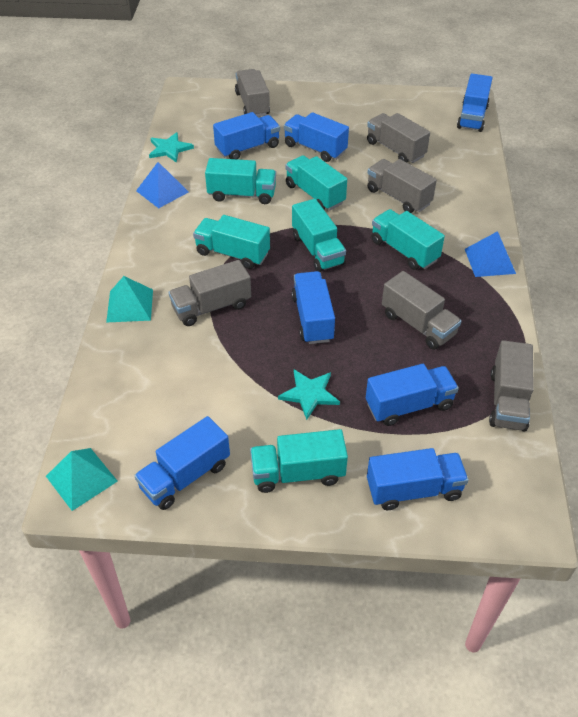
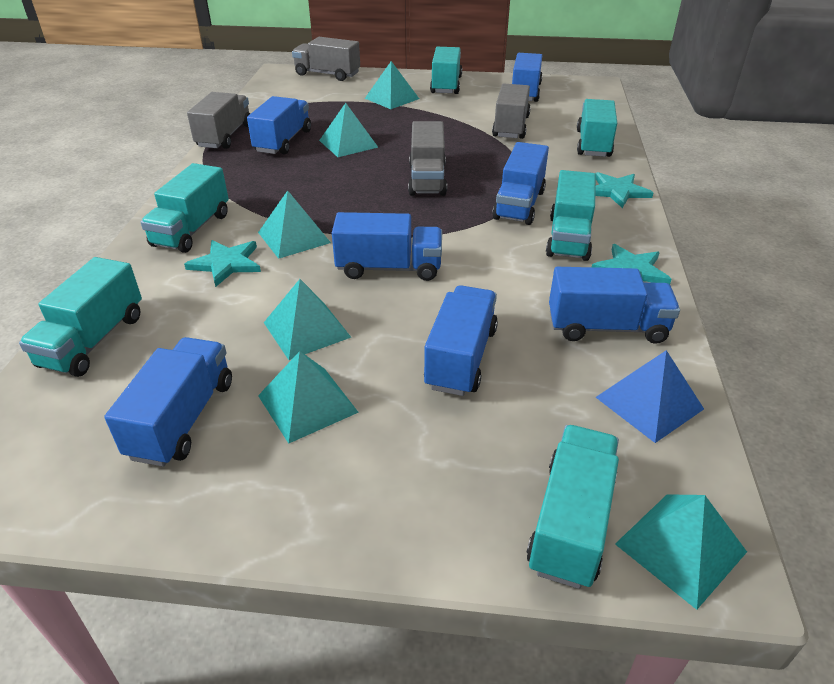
blue pyramid: 2 -> 1
grey truck: 6 -> 4
turquoise pyramid: 2 -> 6
turquoise star: 2 -> 3

